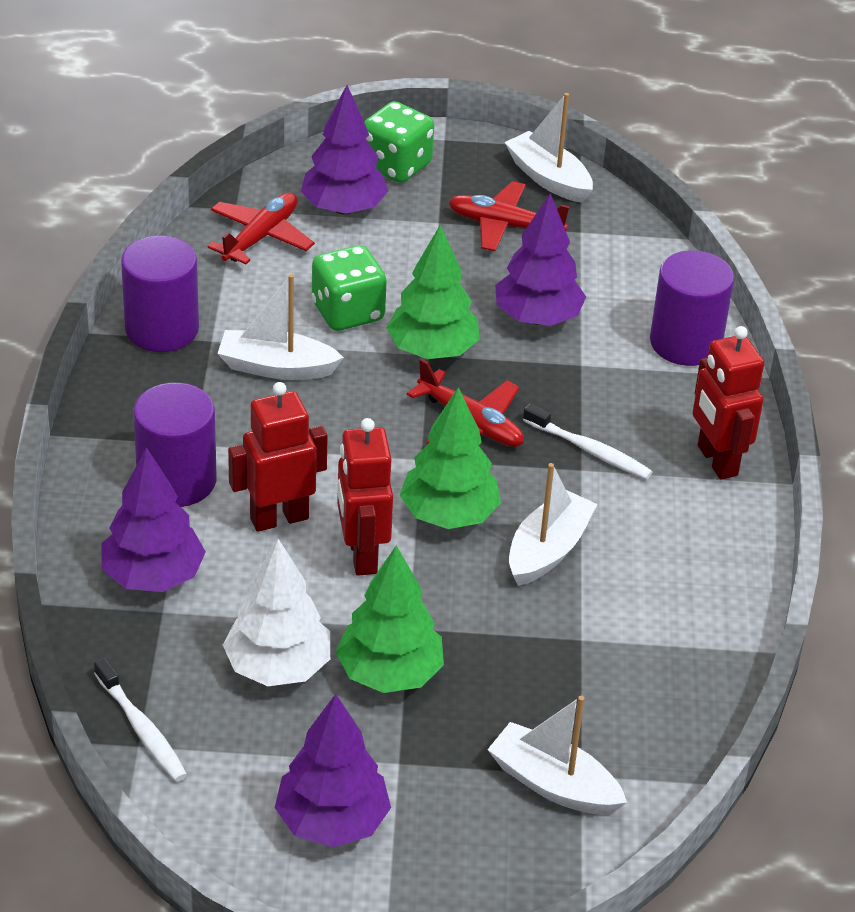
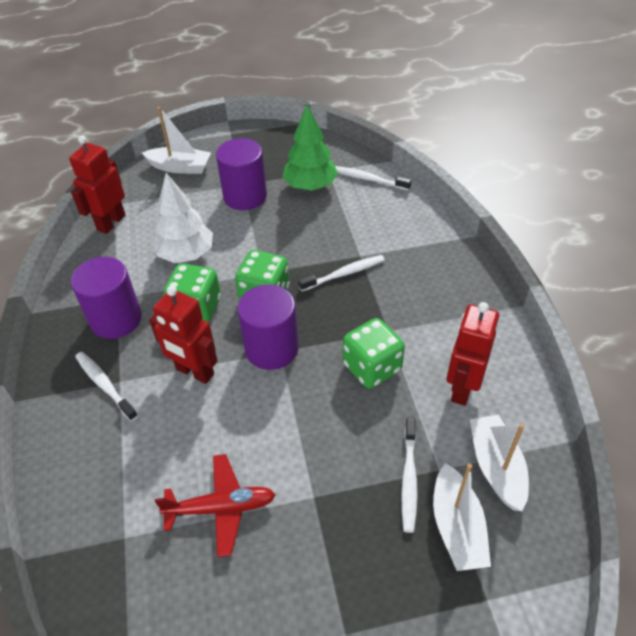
green dice: 2 -> 3
green tree: 3 -> 1
purple tree: 4 -> 0
red plane: 3 -> 1
white boat: 4 -> 3
white toothbrush: 2 -> 4

